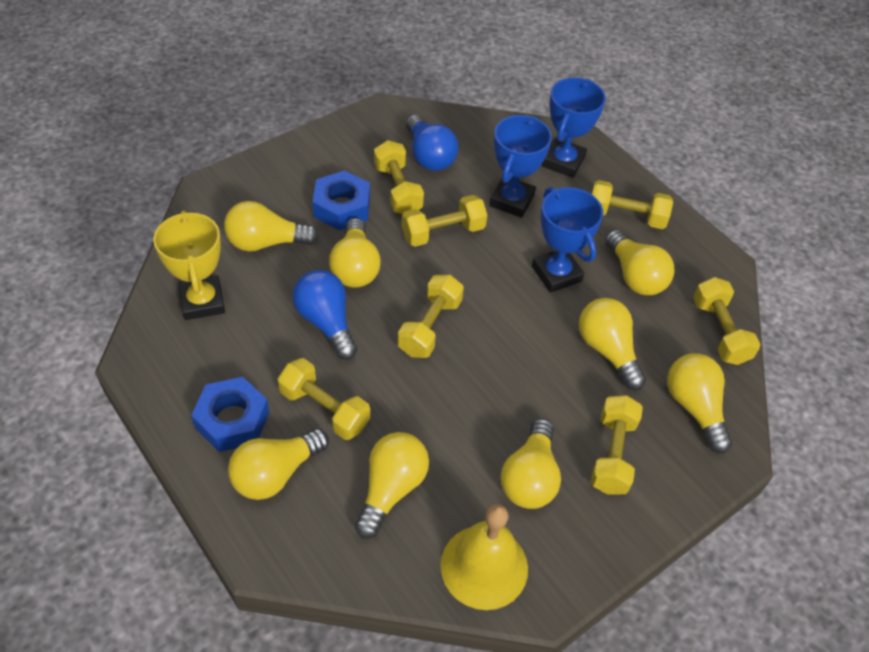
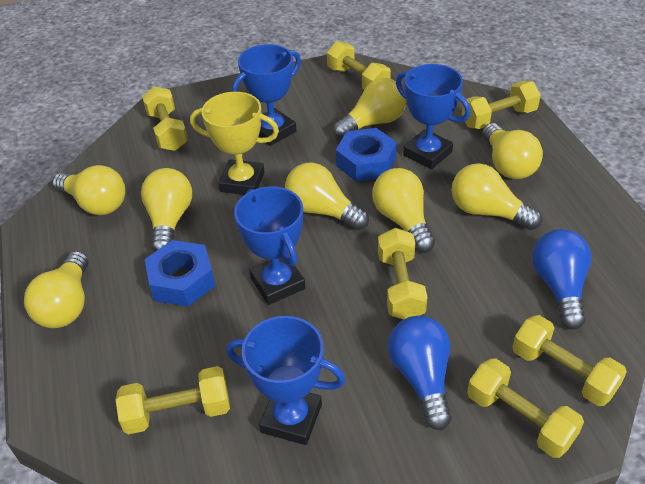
blue trophy: 3 -> 4
yellow bell: 1 -> 0

